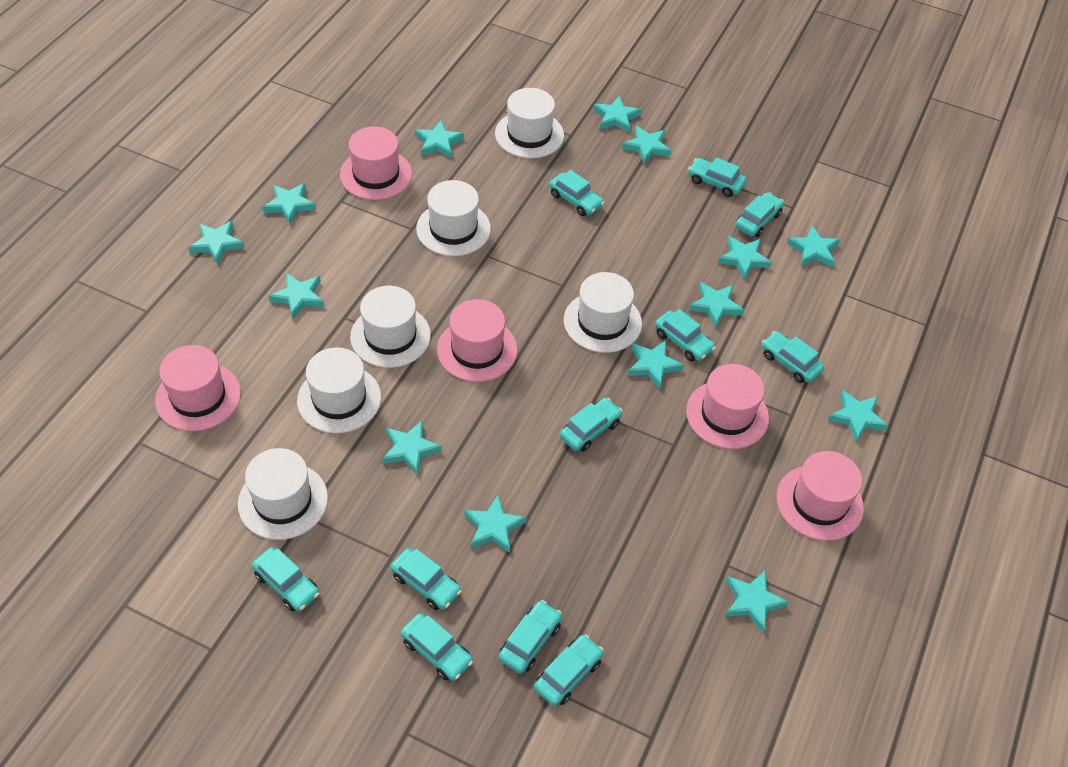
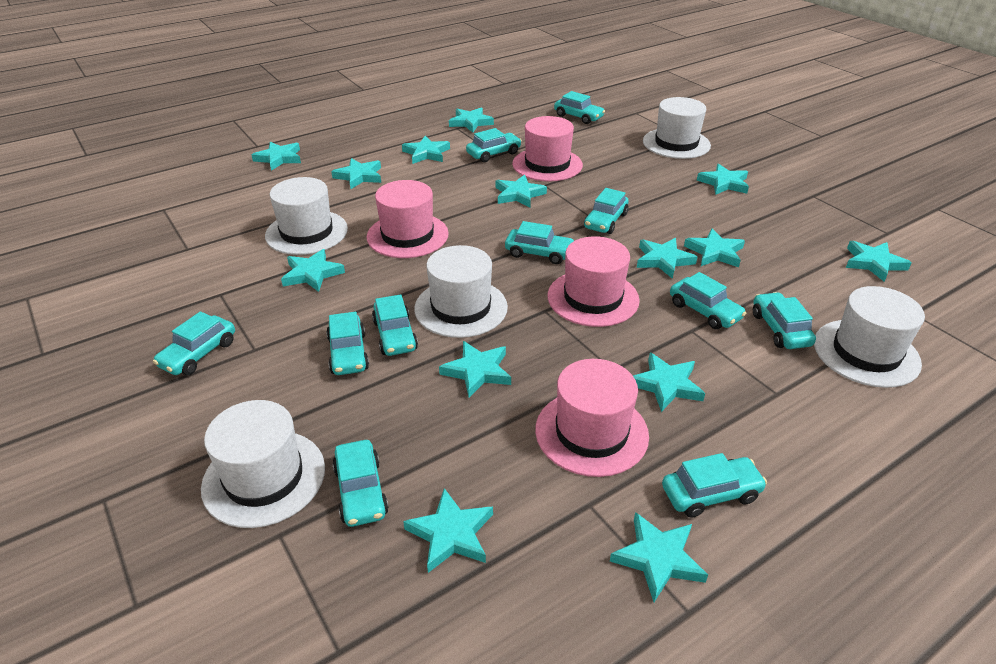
pink hat: 5 -> 4
white hat: 6 -> 5

